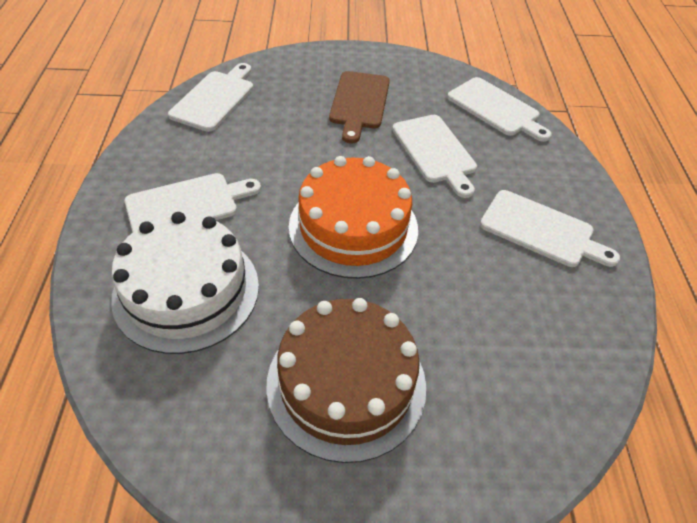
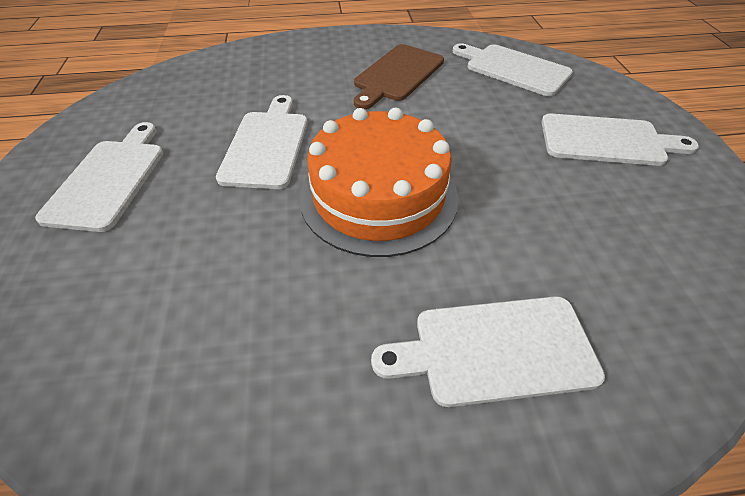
brown cake: 1 -> 0
white cake: 1 -> 0

